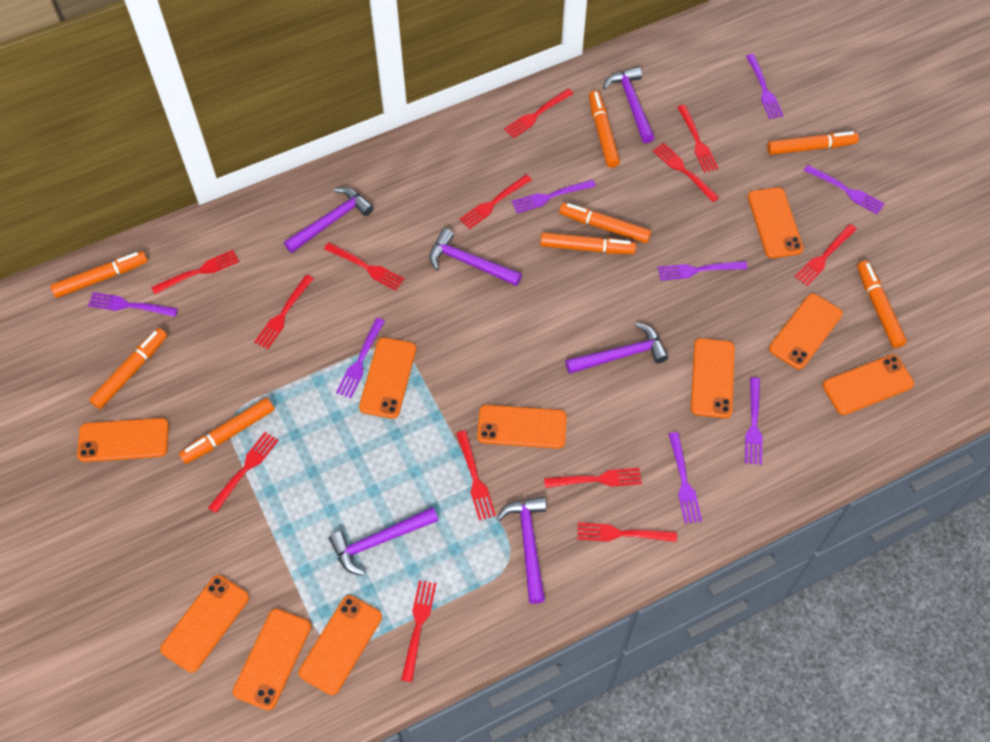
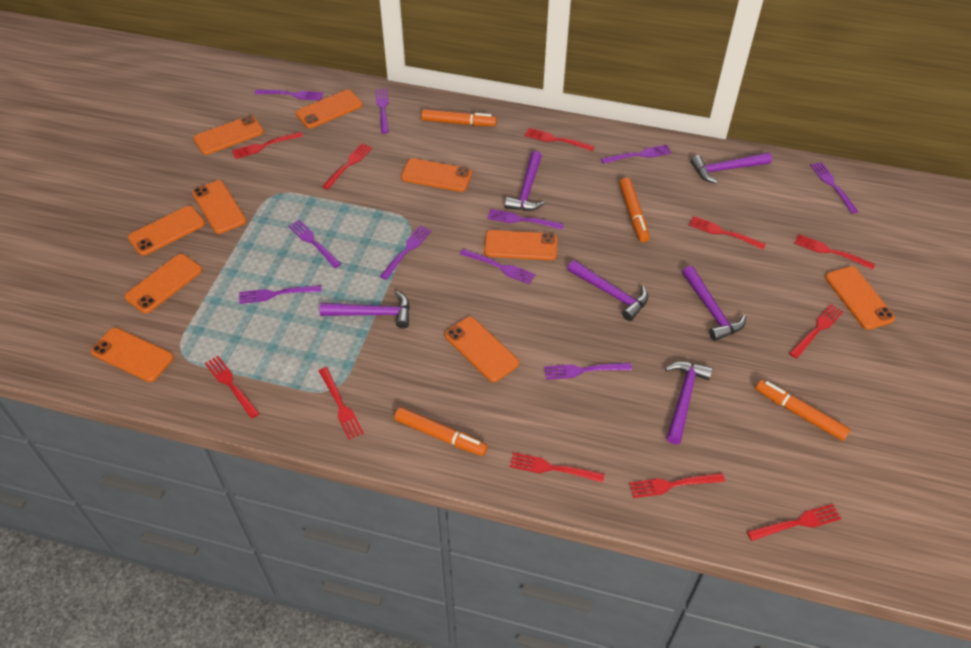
orange marker: 8 -> 4
purple fork: 8 -> 10
red fork: 13 -> 11

